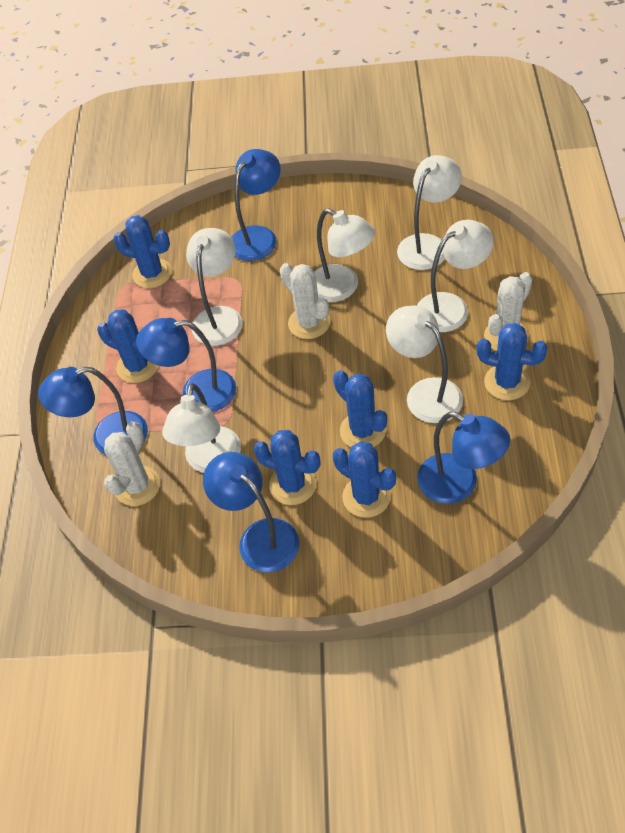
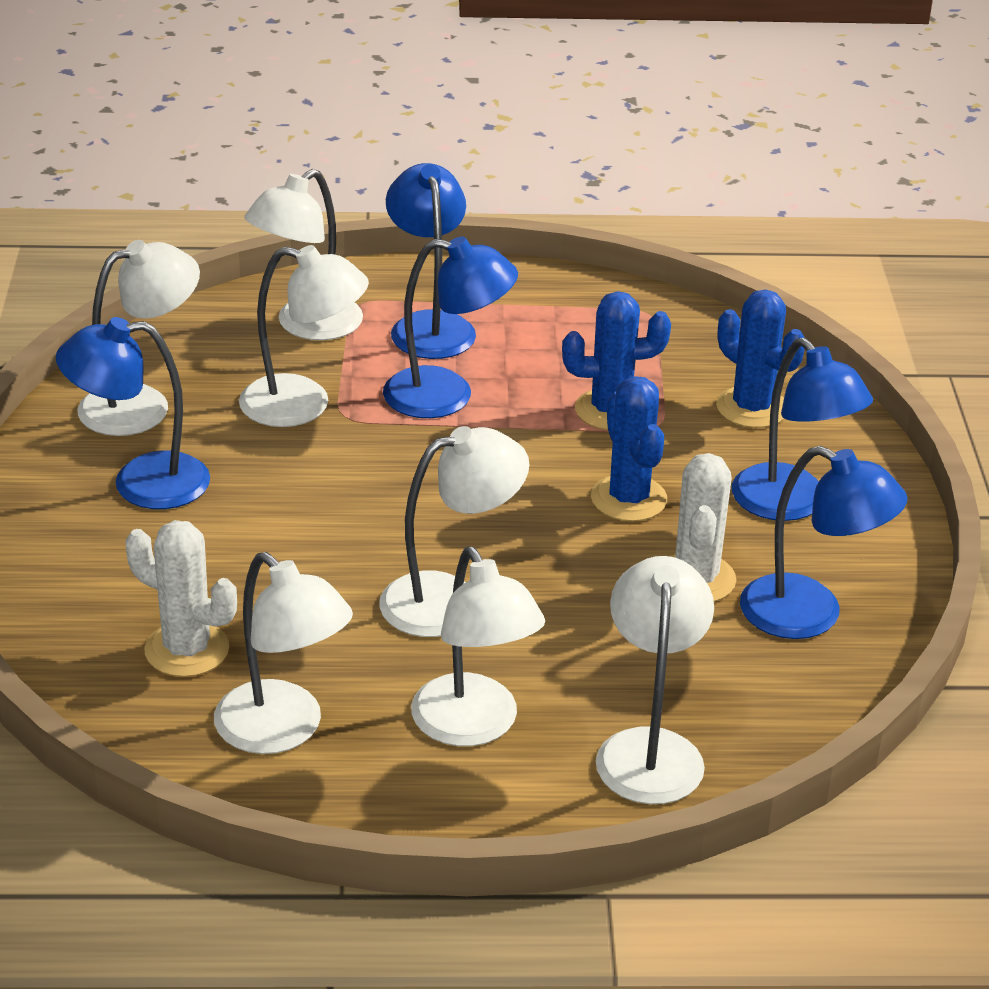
blue cactus: 6 -> 3
white cactus: 3 -> 2
white lamp: 6 -> 7

